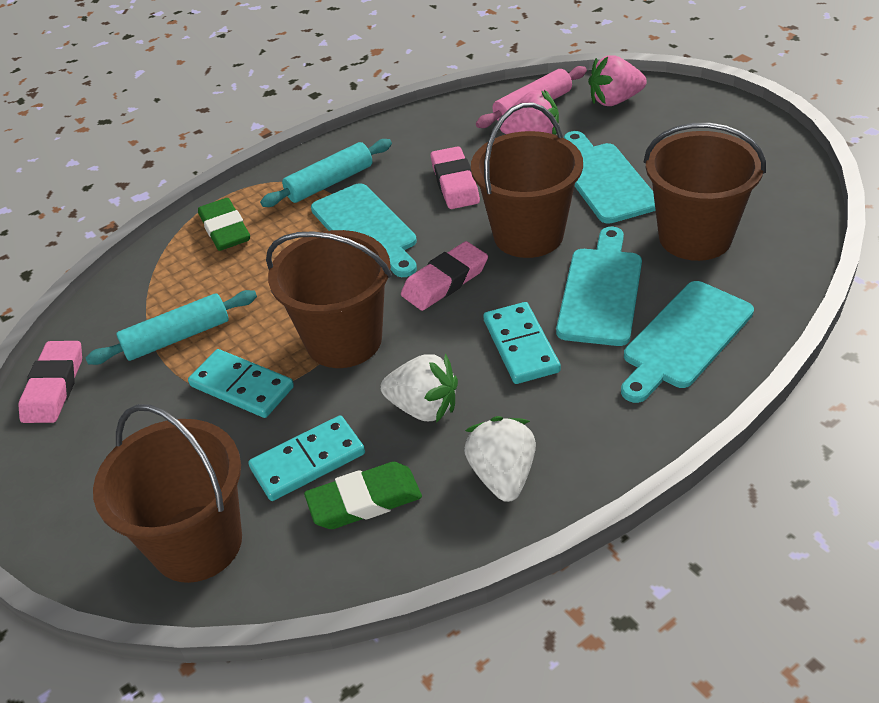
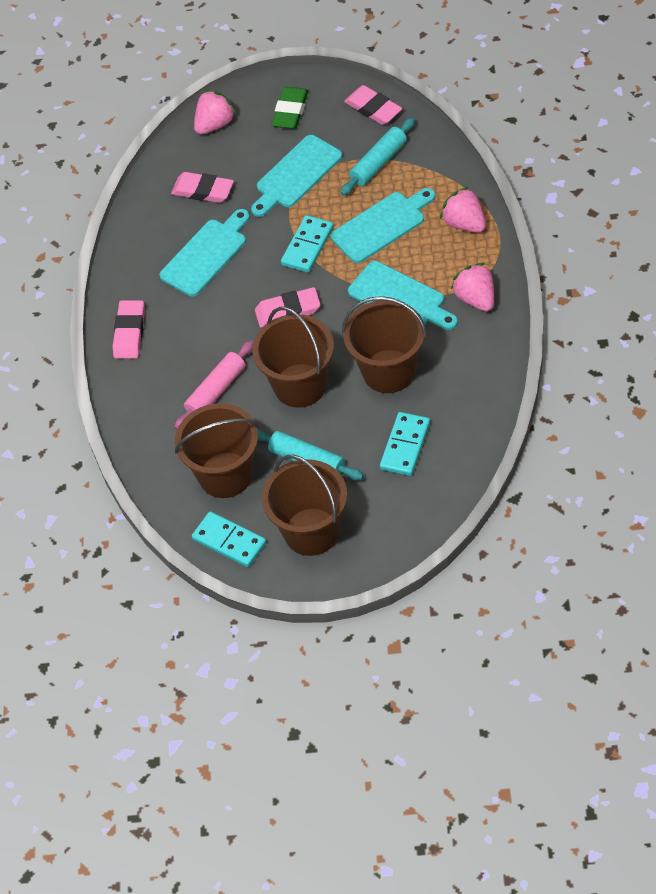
green eraser: 2 -> 1
pink eraser: 3 -> 4
pink strawberry: 2 -> 3
white strawberry: 2 -> 0

